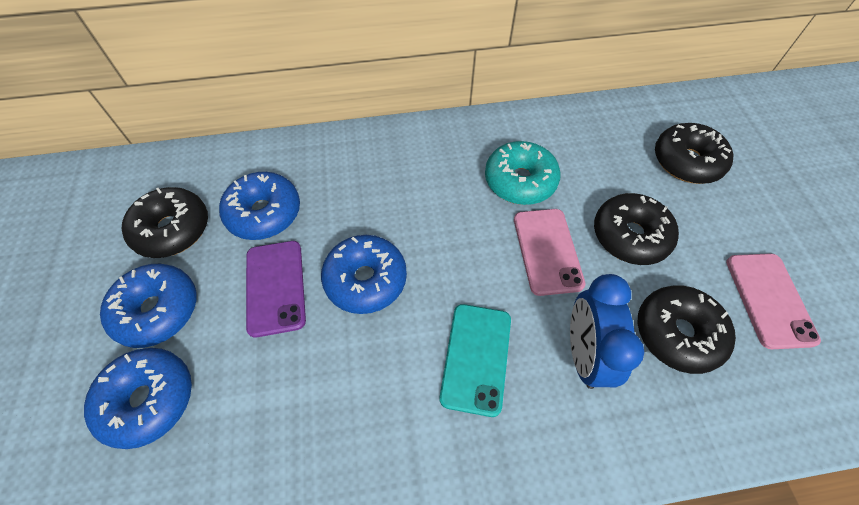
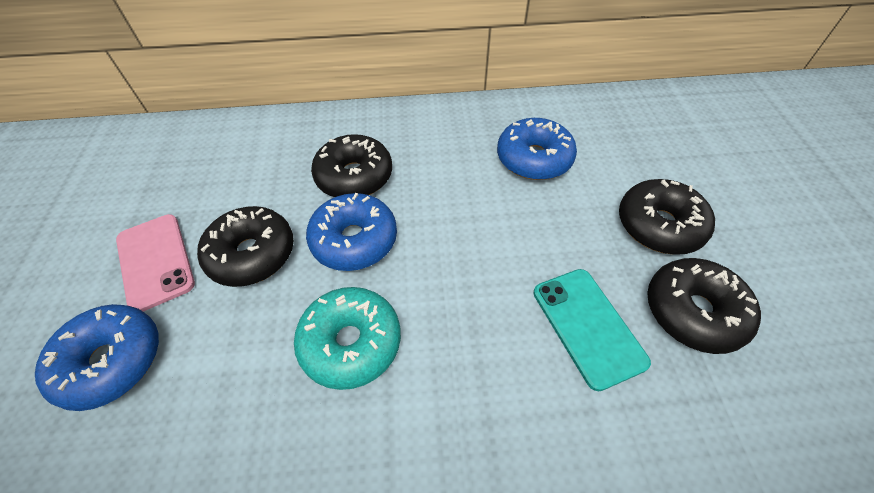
blue clock: 1 -> 0
blue donut: 4 -> 3
pink phone: 2 -> 1
purple phone: 1 -> 0

